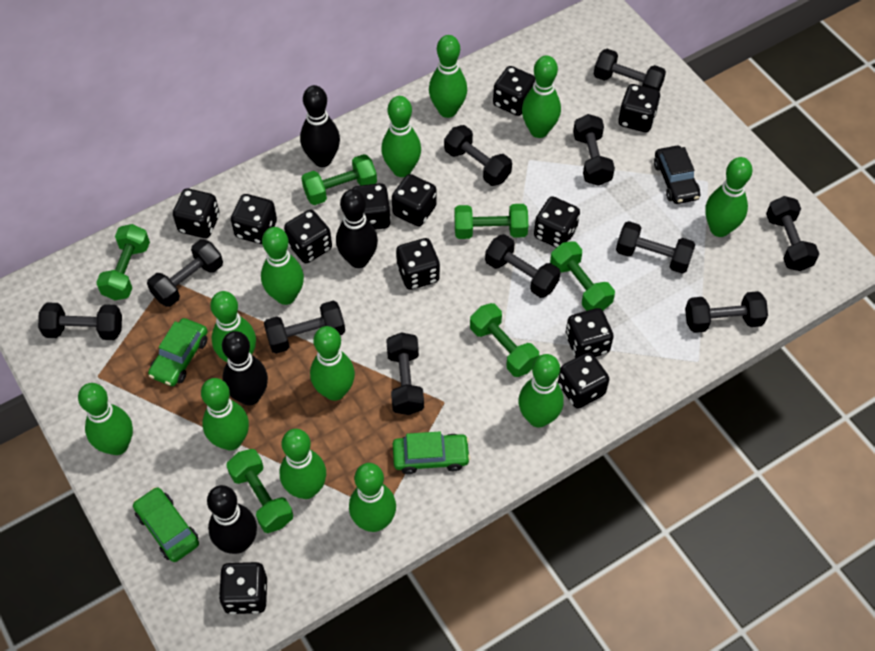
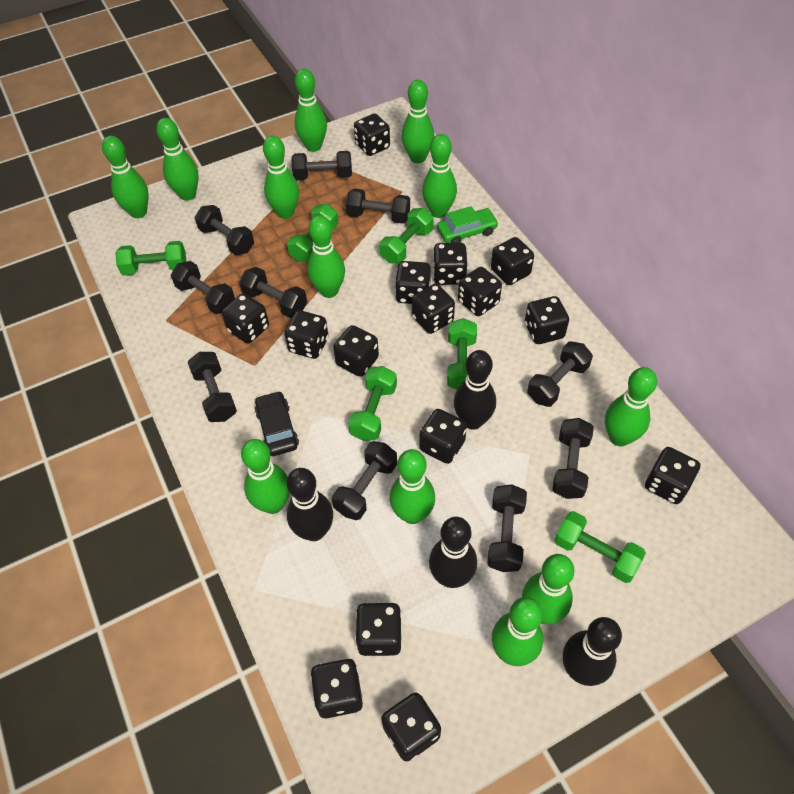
black dice: 12 -> 15
black dumbbell: 11 -> 10
green car: 3 -> 1

